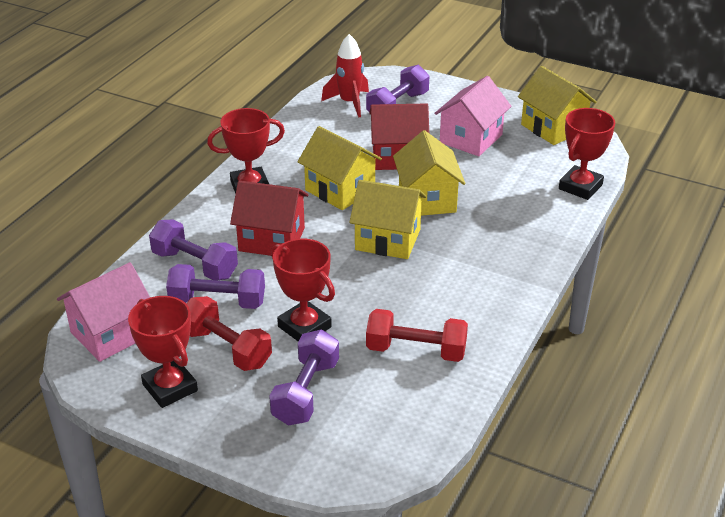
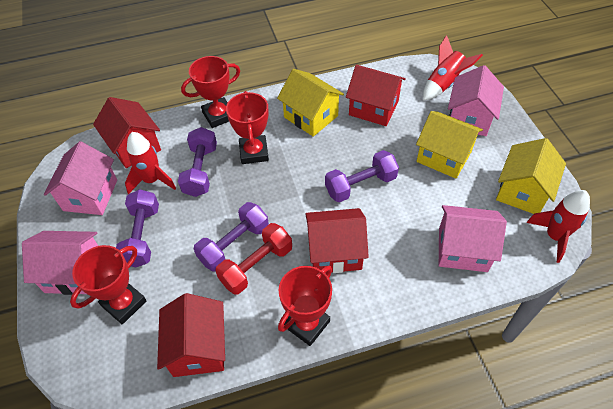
pink house: 2 -> 4
red dumbbell: 2 -> 1
red house: 2 -> 4
red rocket: 1 -> 3
yellow house: 4 -> 3

